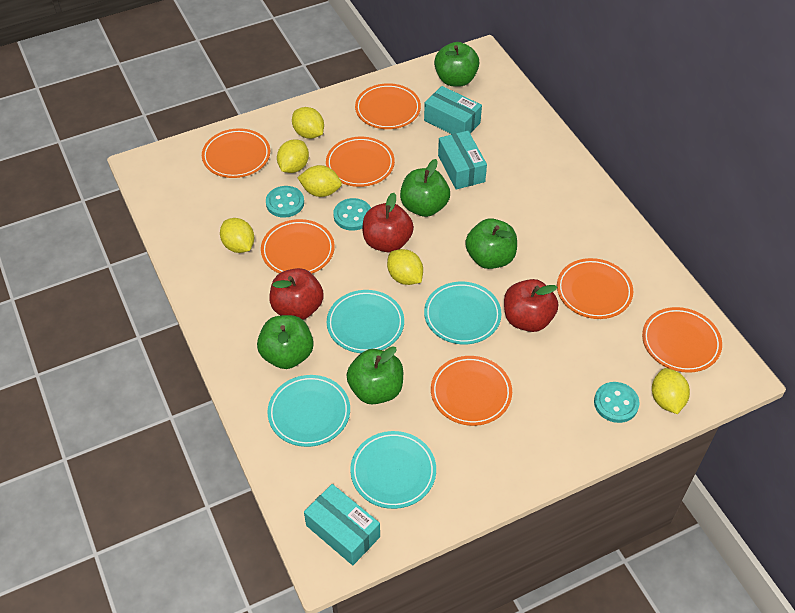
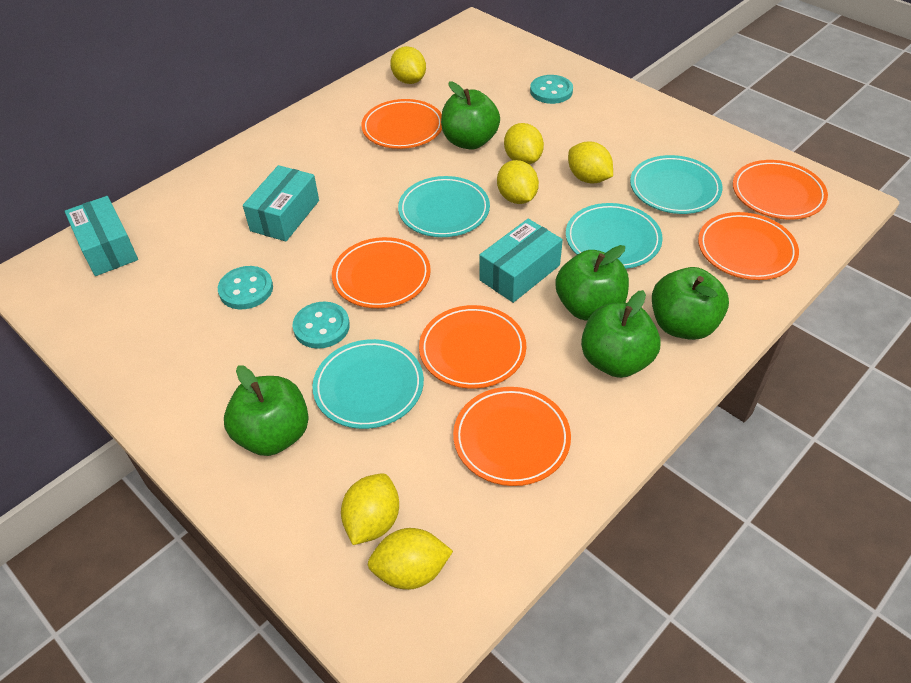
orange plate: 7 -> 6
red apple: 3 -> 0

